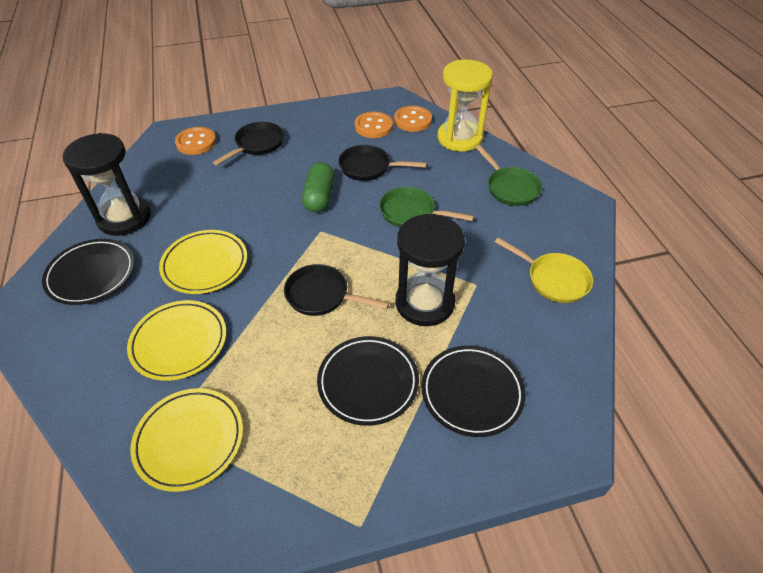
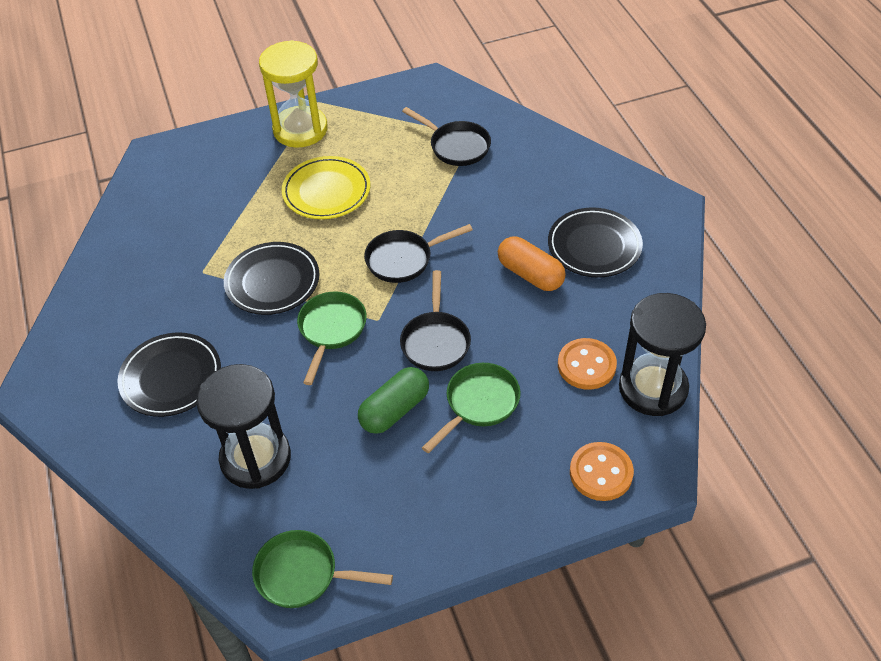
green pan: 2 -> 3
orange button: 3 -> 2
orange capsule: 0 -> 1
yellow pan: 1 -> 0
yellow plate: 3 -> 1

